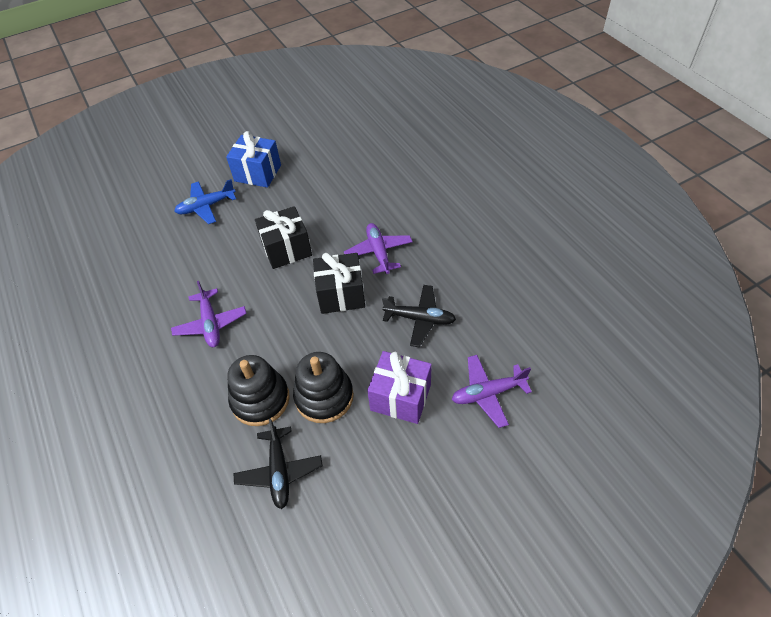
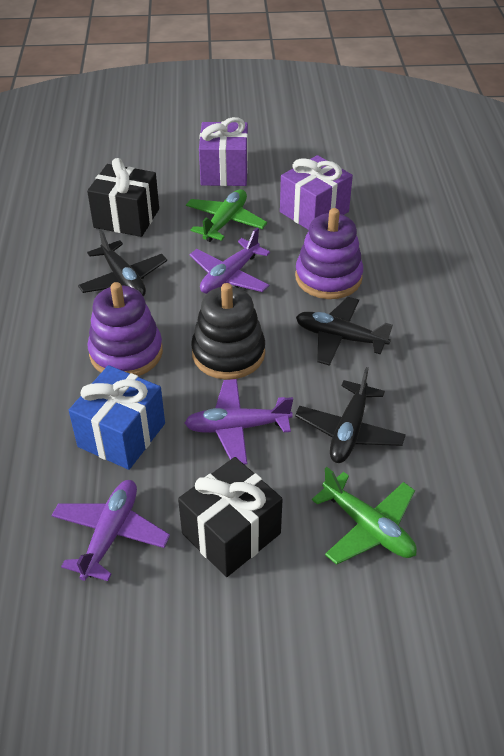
black plane: 2 -> 3
black stacking toy: 2 -> 1
blue plane: 1 -> 0
green plane: 0 -> 2
purple gift: 1 -> 2
purple stacking toy: 0 -> 2

